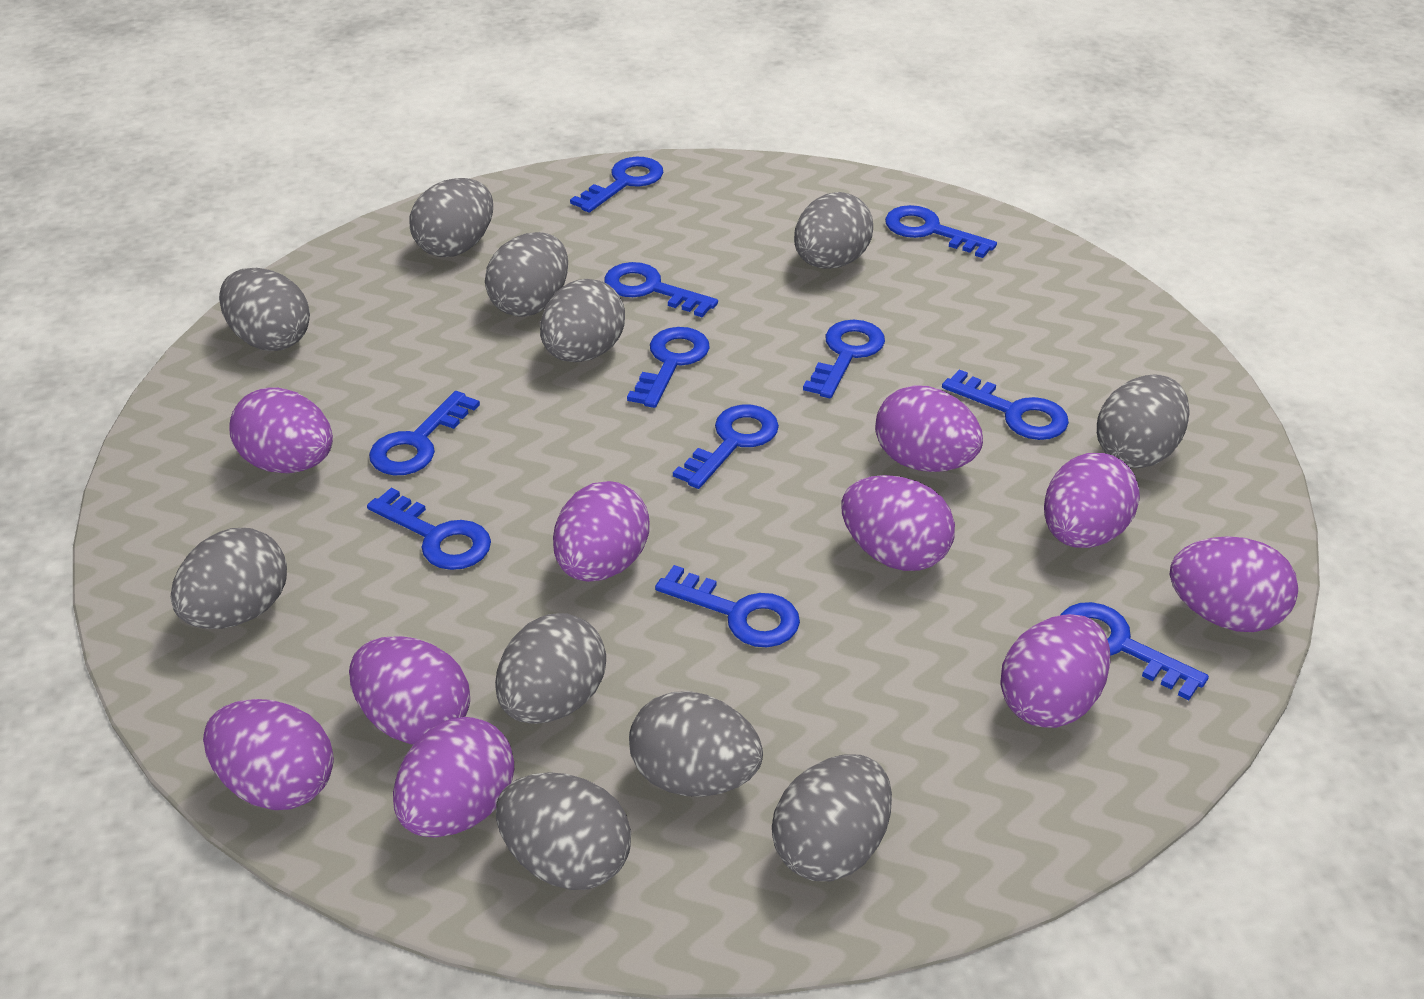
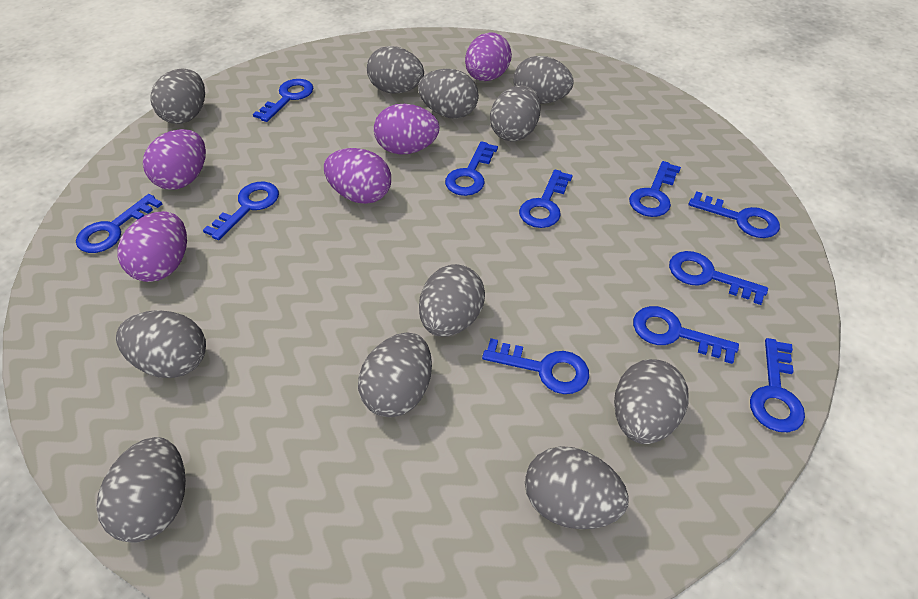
purple egg: 10 -> 5

